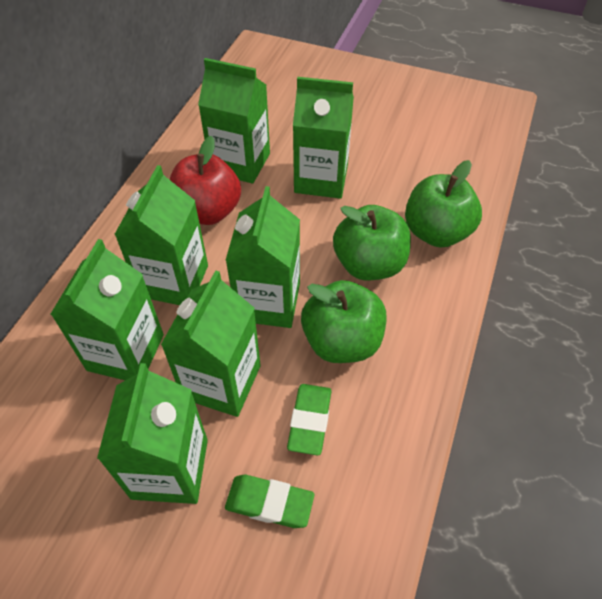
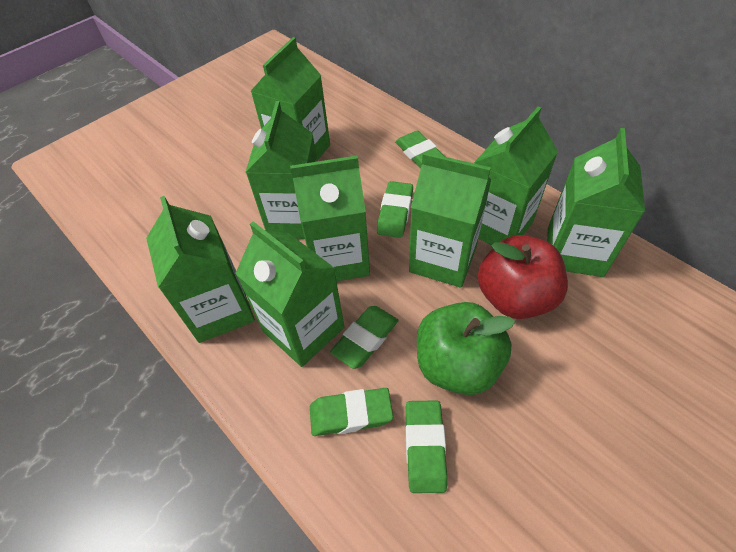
green apple: 3 -> 1
green carton: 7 -> 8
green eraser: 2 -> 5

